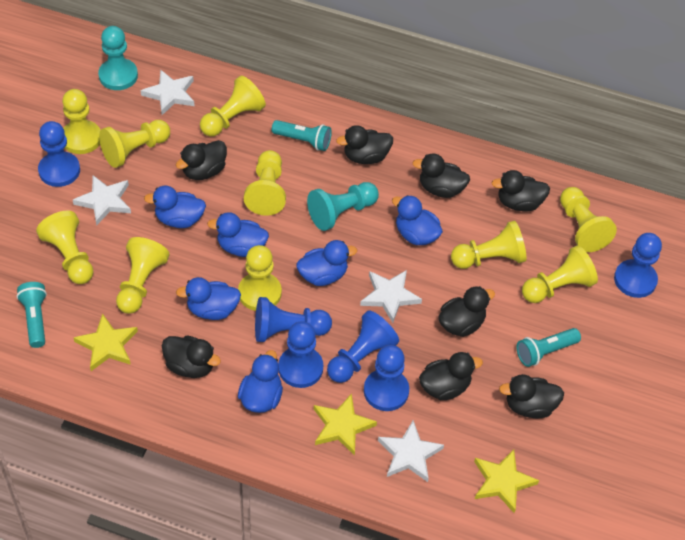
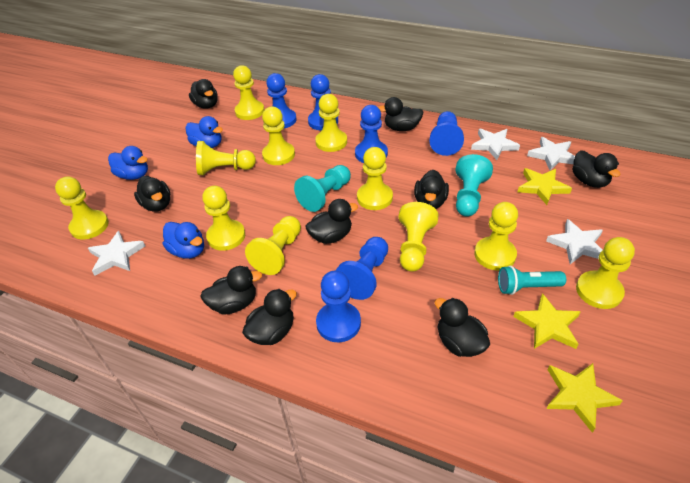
black duck: 8 -> 9
blue duck: 6 -> 3
turquoise flashlight: 3 -> 1
yellow pawn: 10 -> 11

